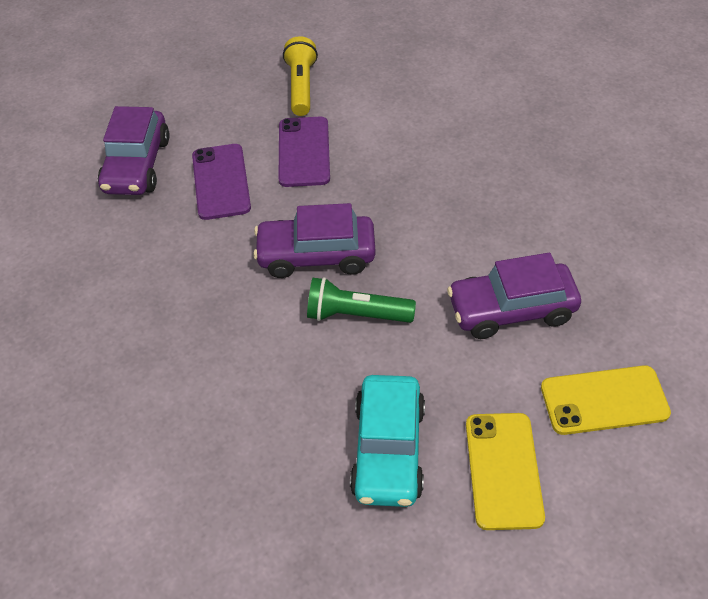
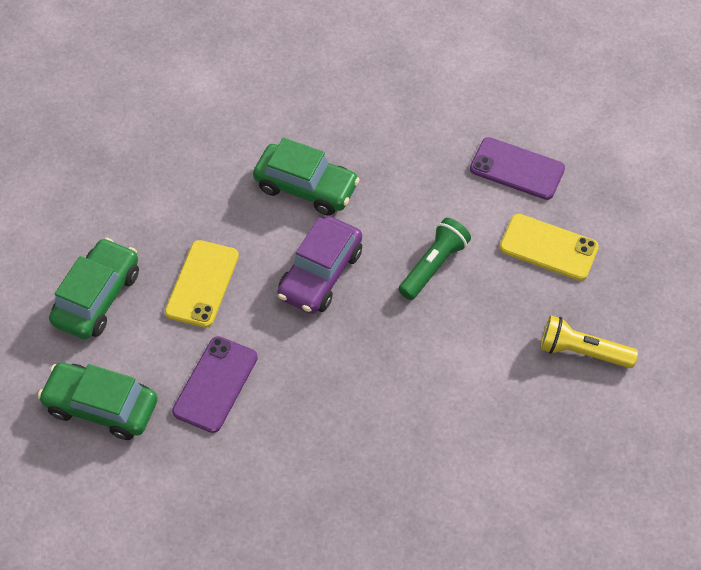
green car: 0 -> 3
purple car: 3 -> 1
turquoise car: 1 -> 0

